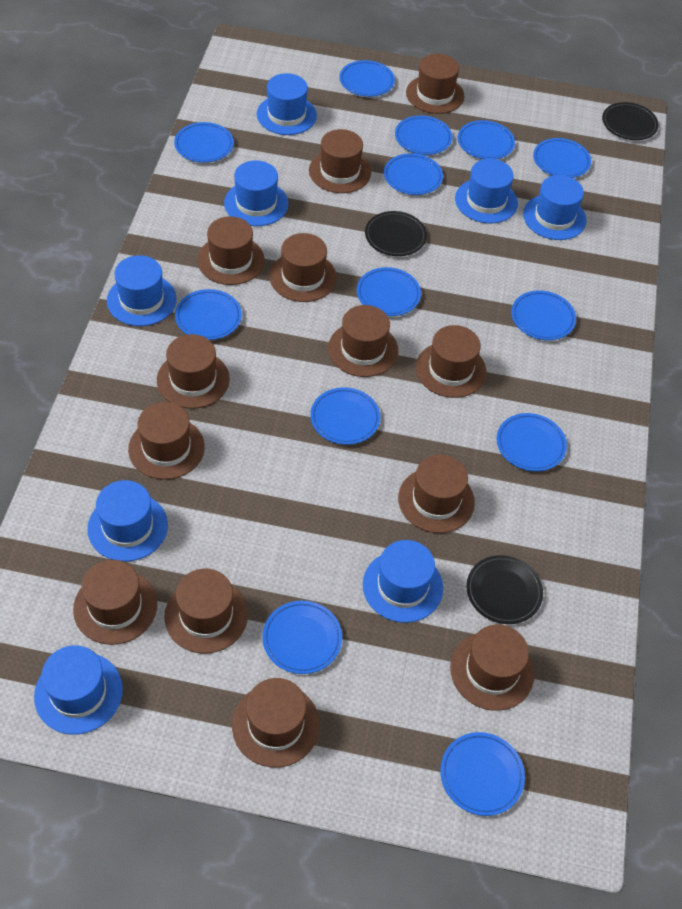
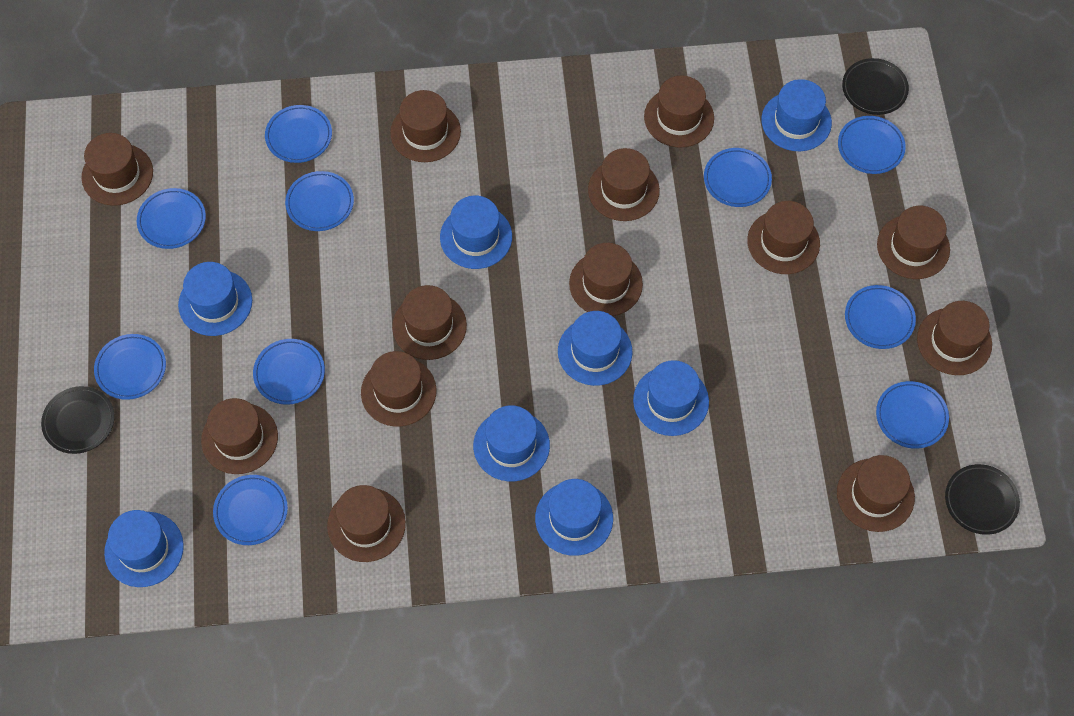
blue plate: 13 -> 10

